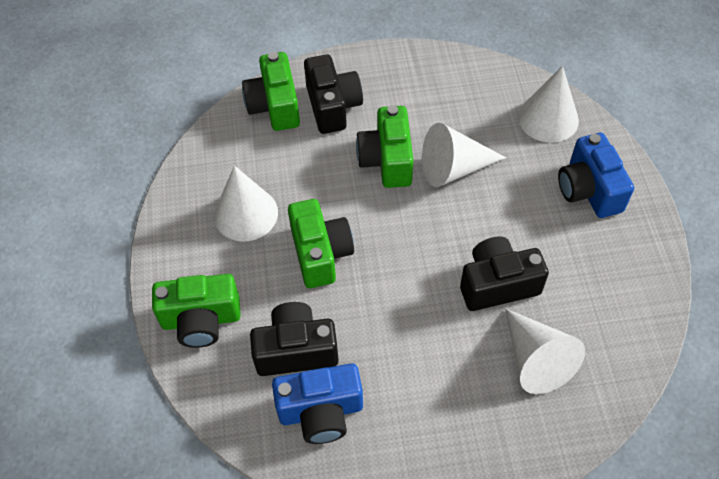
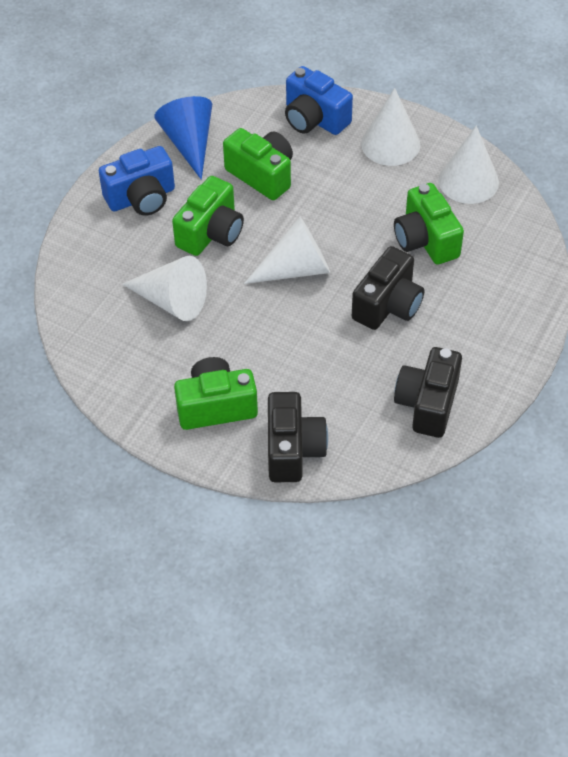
blue cone: 0 -> 1

